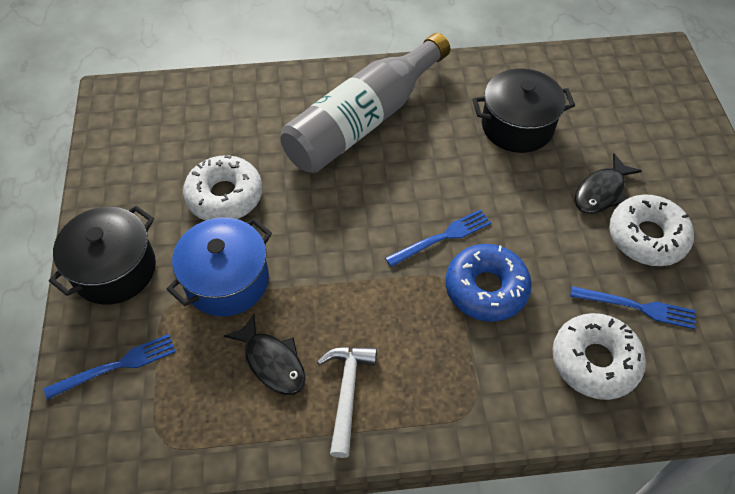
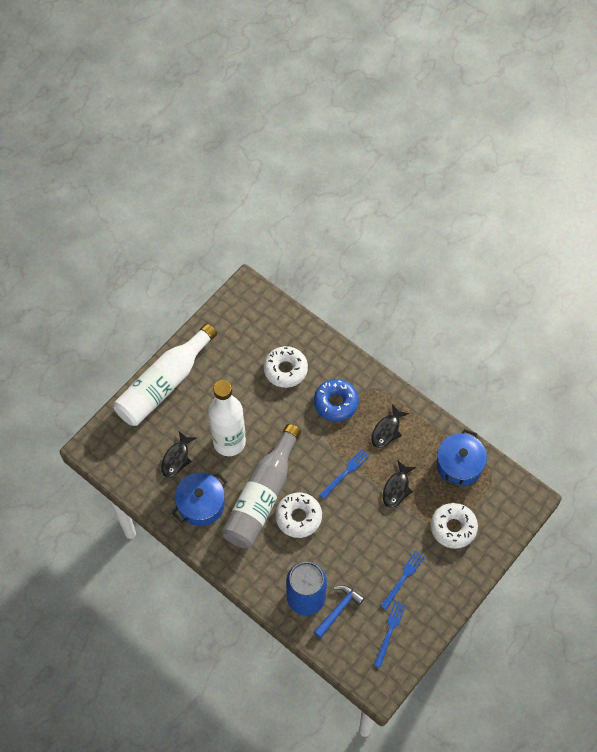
black fish: 2 -> 3
black pot: 2 -> 0
blue can: 0 -> 1
blue hammer: 0 -> 1
blue pot: 1 -> 2
white bottle: 0 -> 2
white hammer: 1 -> 0

